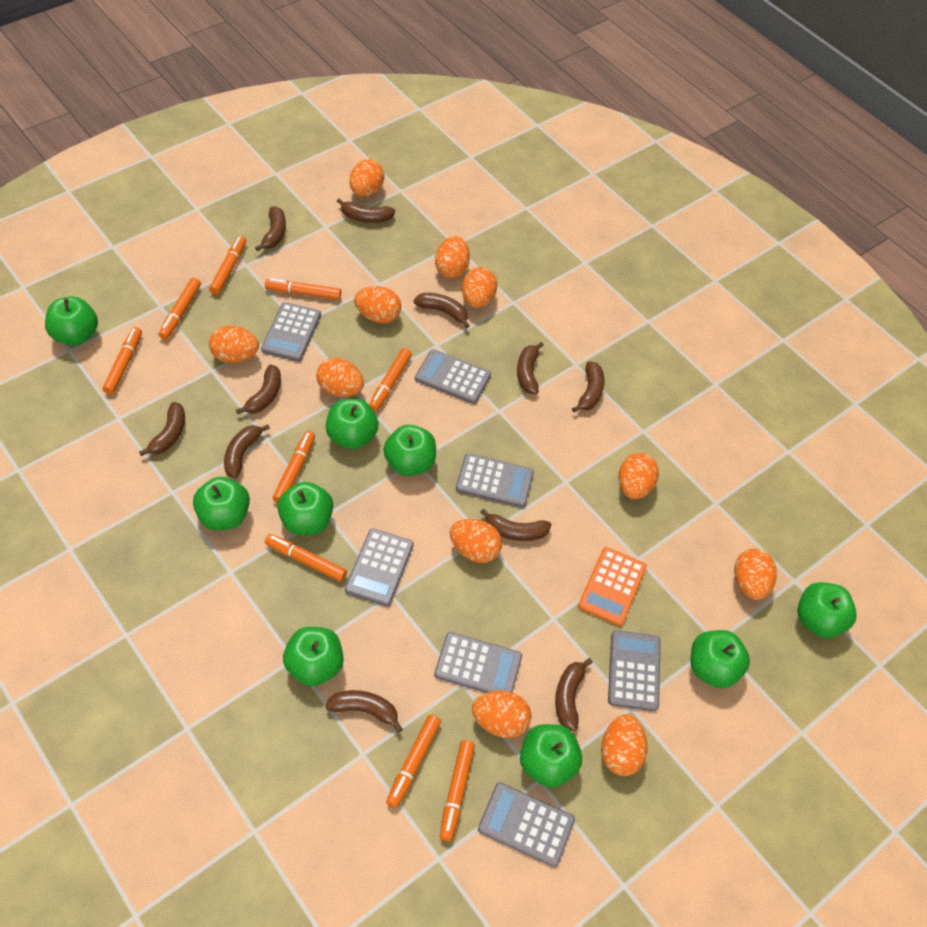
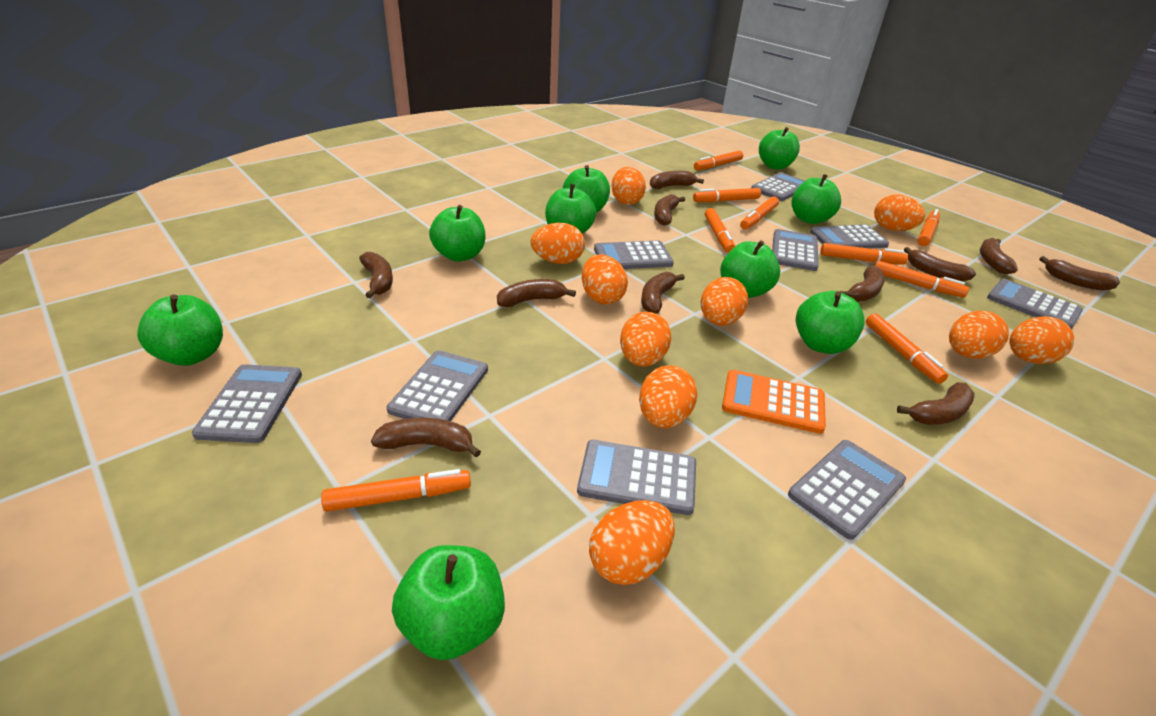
grey calculator: 7 -> 9
orange egg: 11 -> 10

